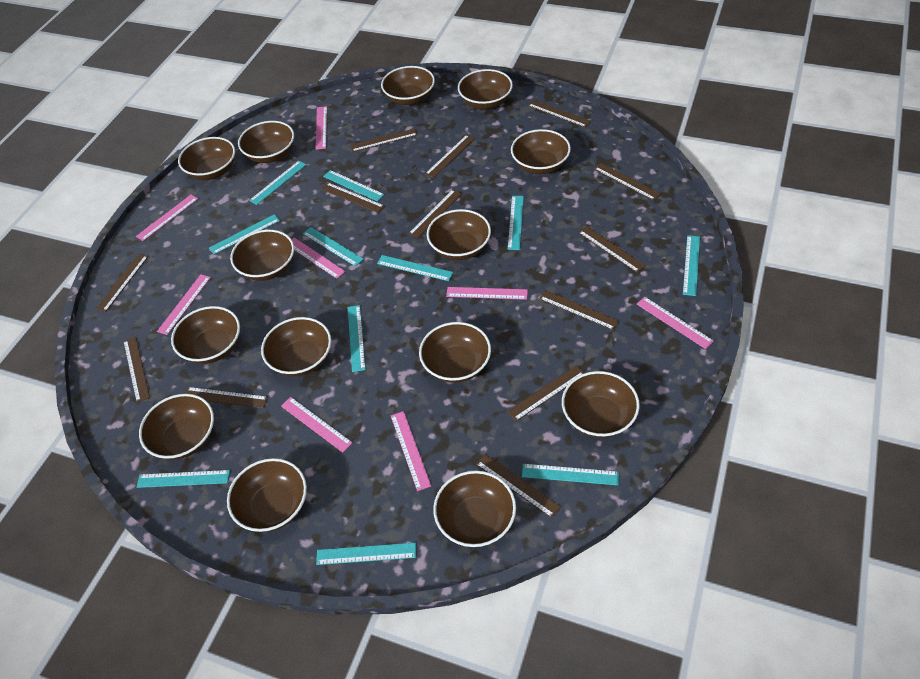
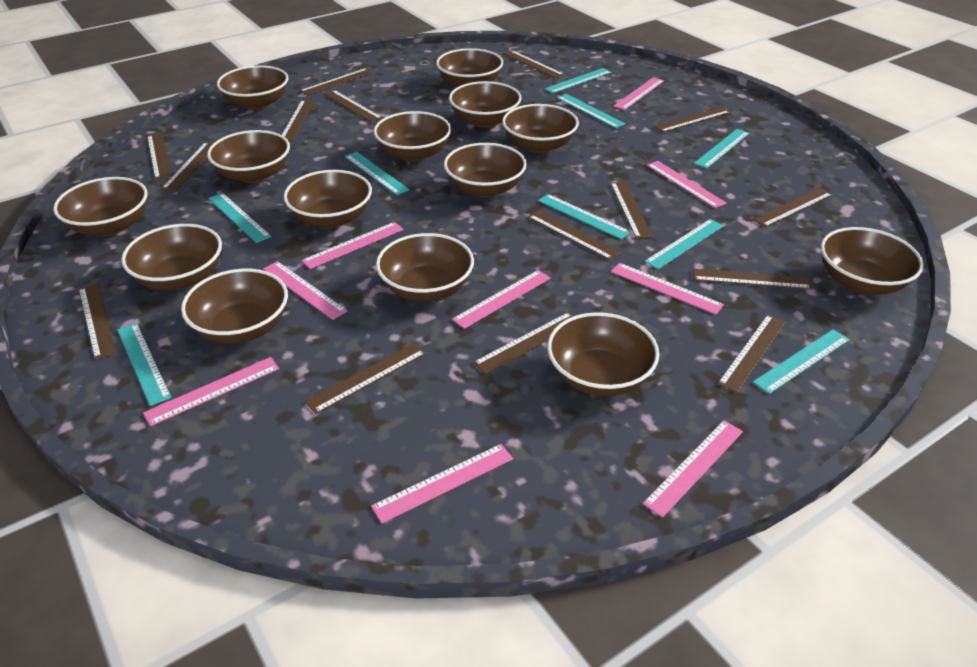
brown ruler: 13 -> 15
pink ruler: 8 -> 9
turquoise ruler: 11 -> 9

